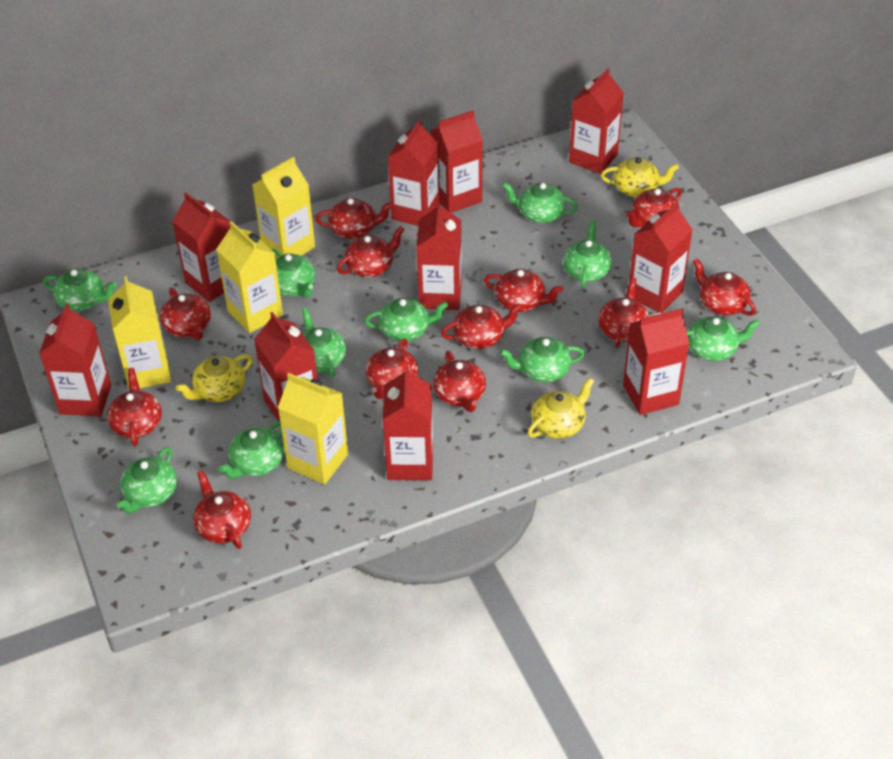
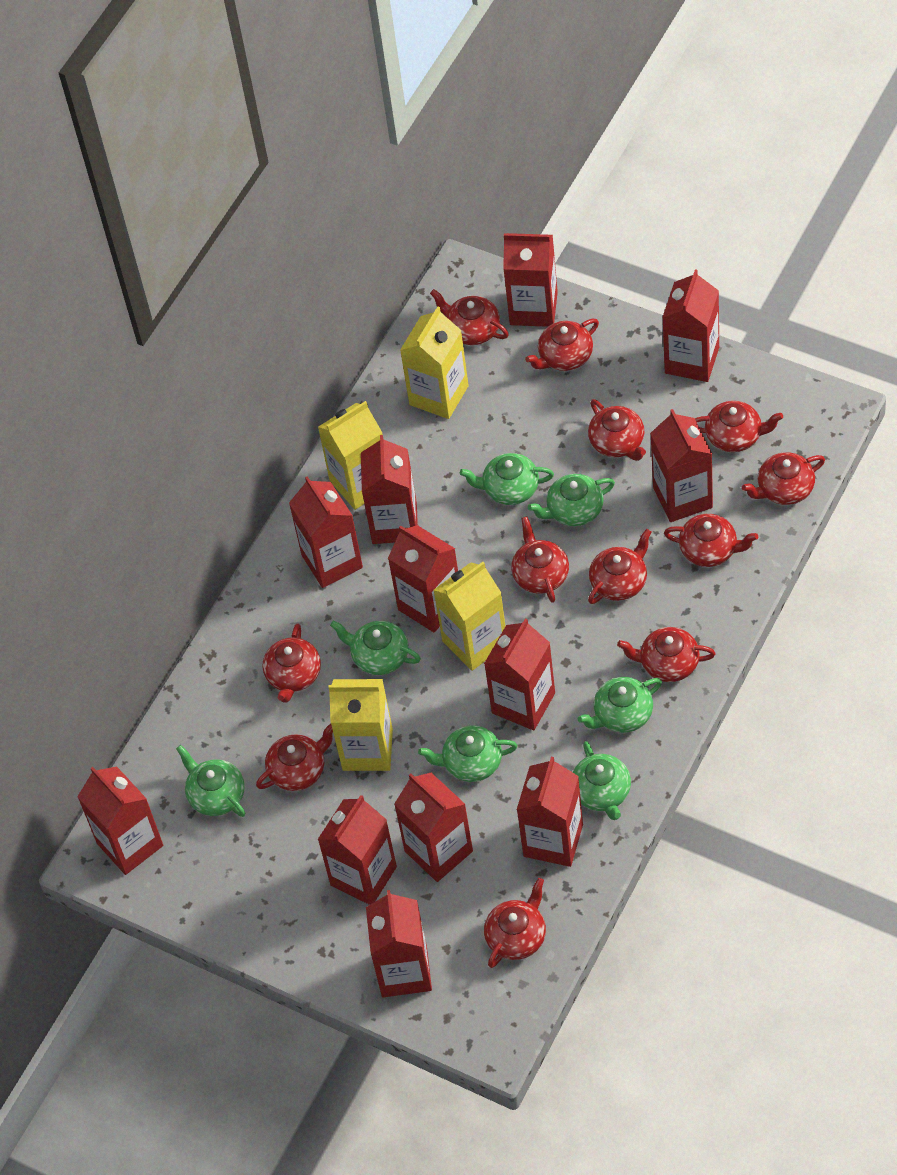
green teapot: 10 -> 7
red carton: 10 -> 12
yellow teapot: 3 -> 0

